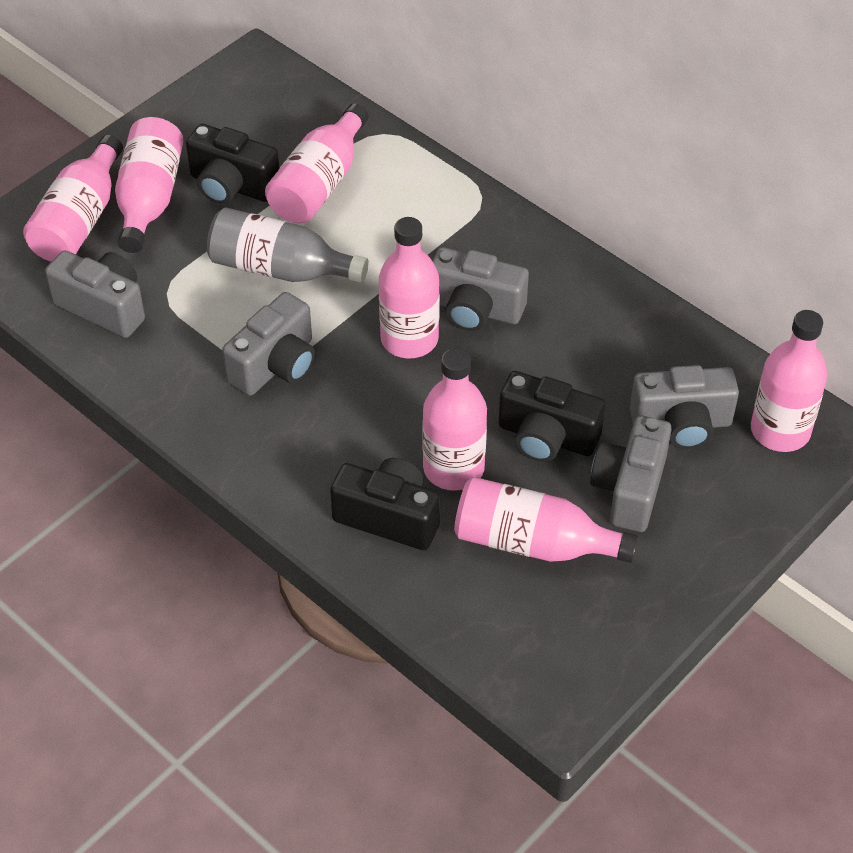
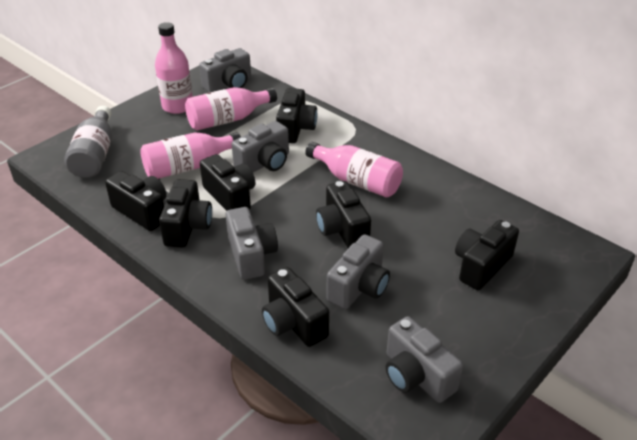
black camera: 3 -> 7
pink bottle: 7 -> 4

